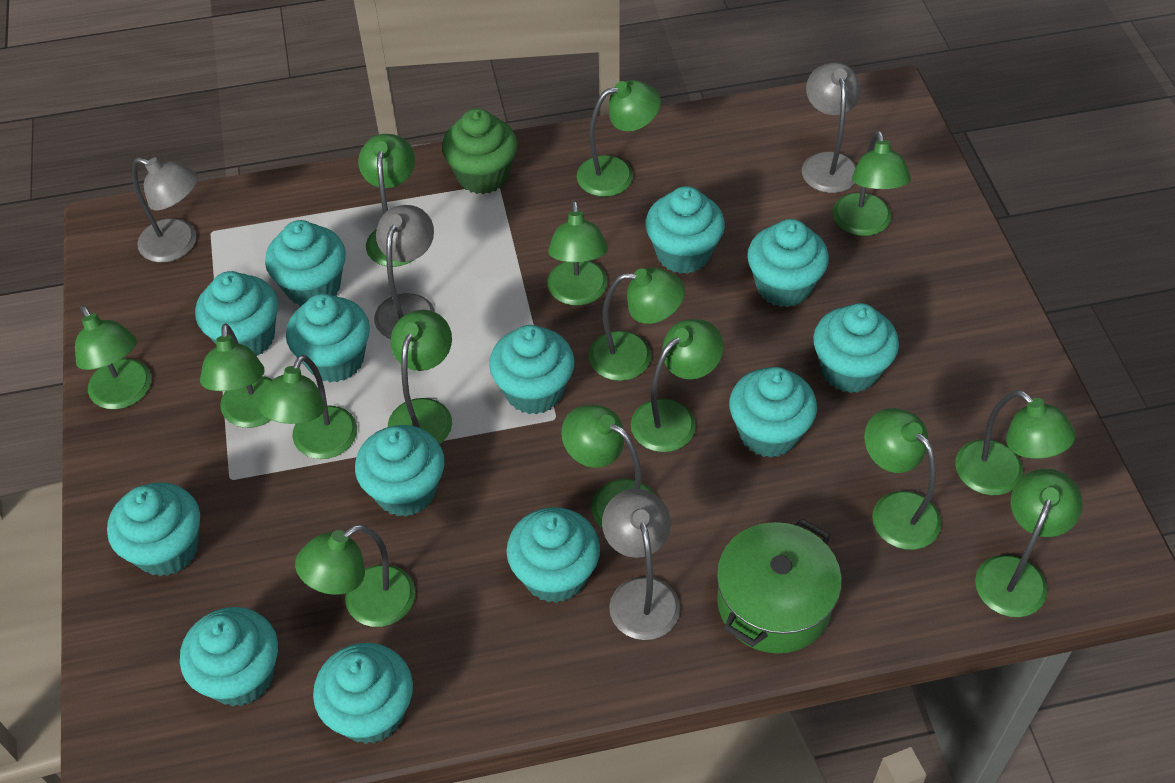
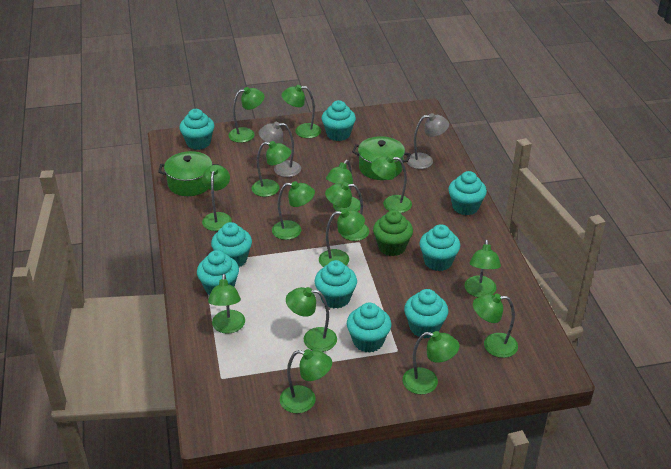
green pot: 1 -> 2
grey lamp: 4 -> 2
turquoise cupcake: 13 -> 9

